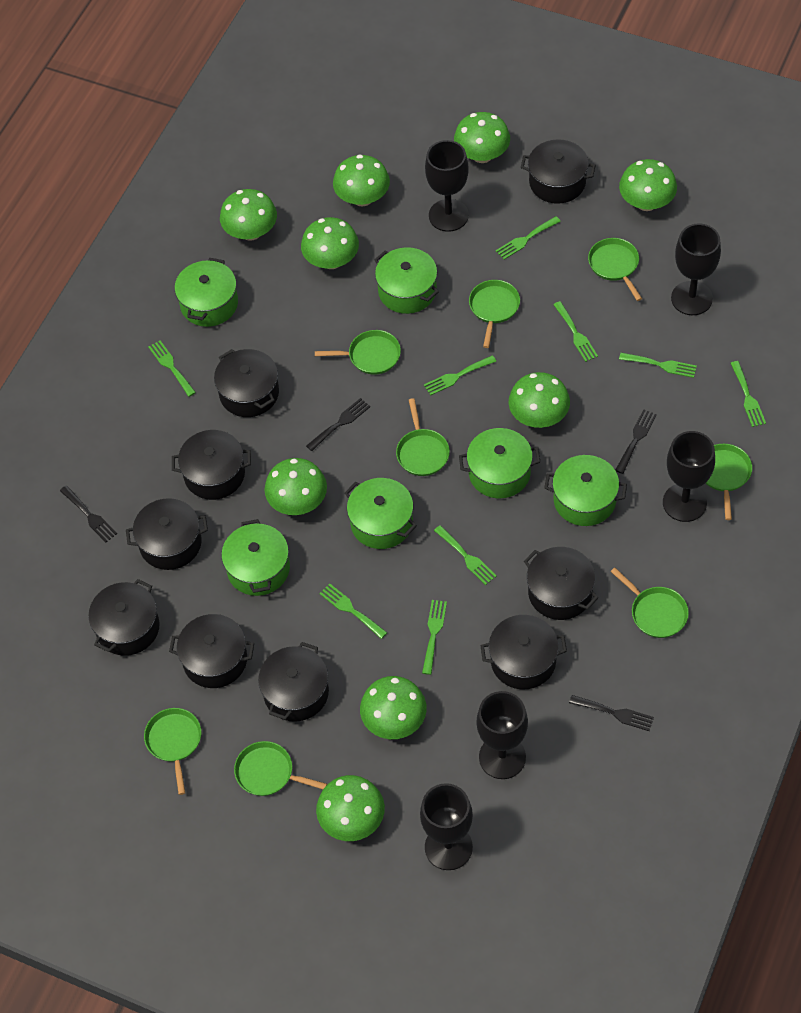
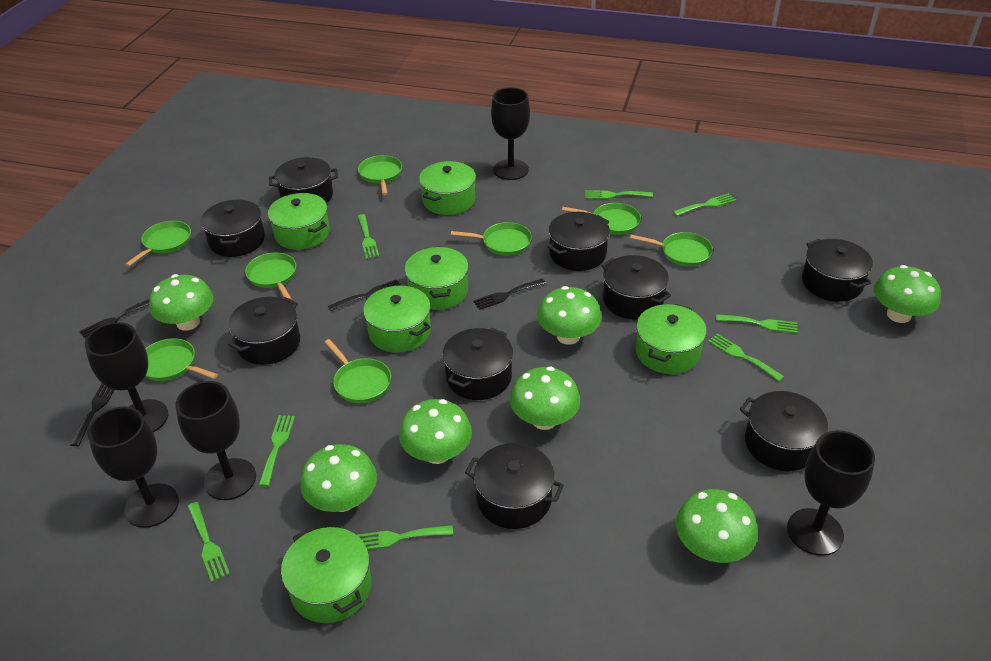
green fork: 9 -> 8
green mushroom: 9 -> 7

